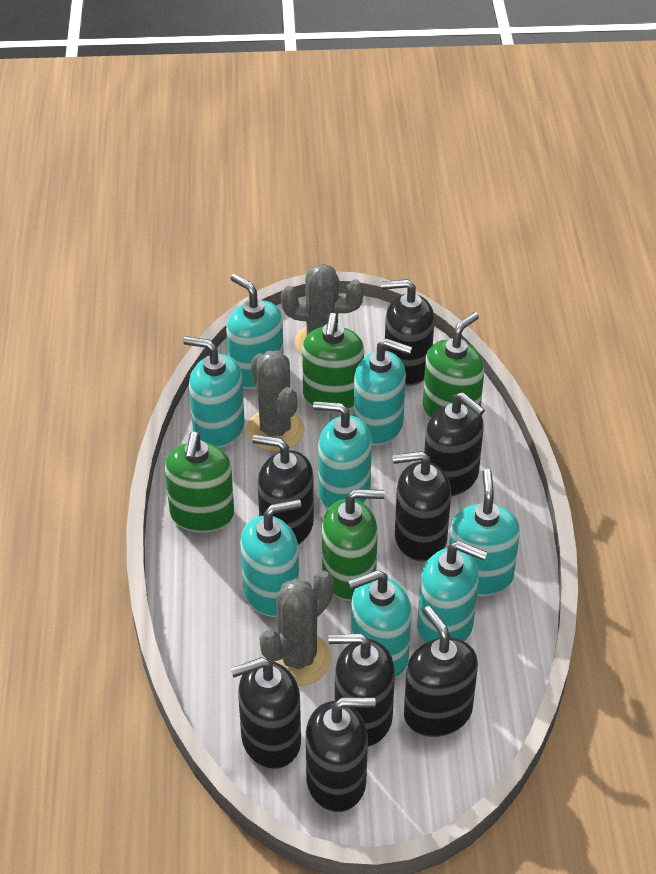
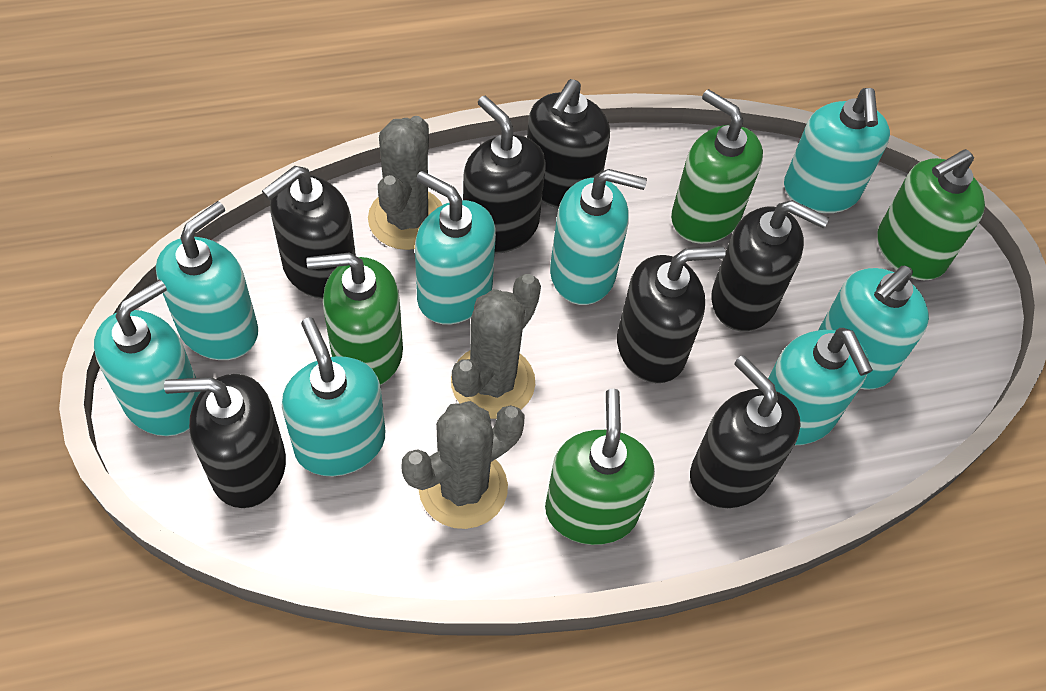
black soap dispenser: 8 -> 7

